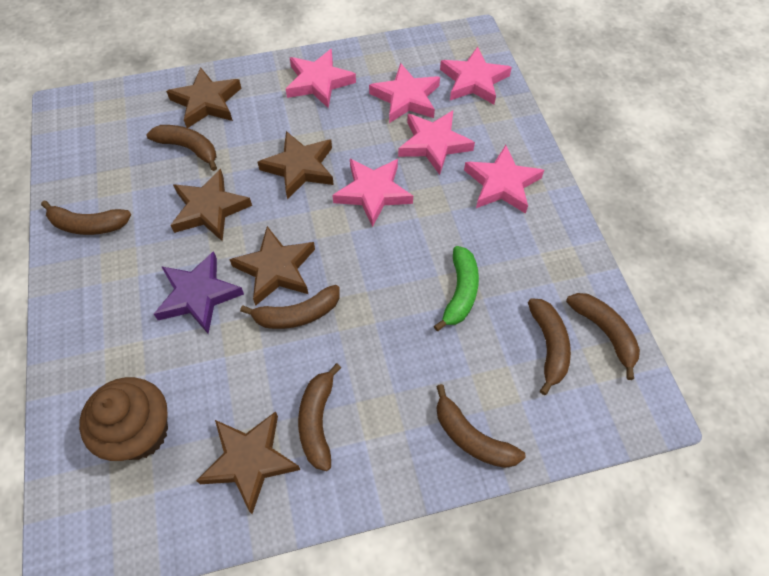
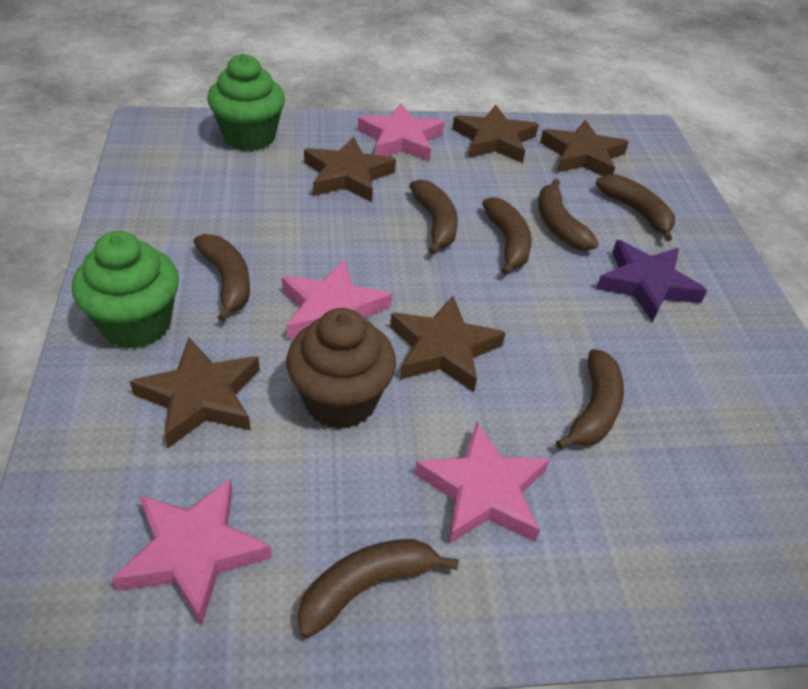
green banana: 1 -> 0
green cupcake: 0 -> 2
pink star: 6 -> 4

